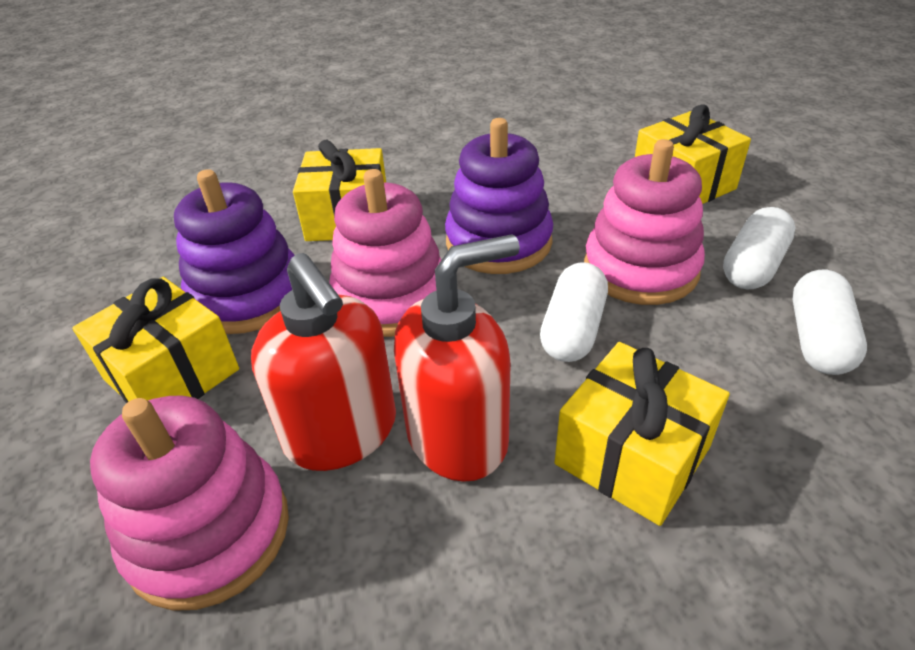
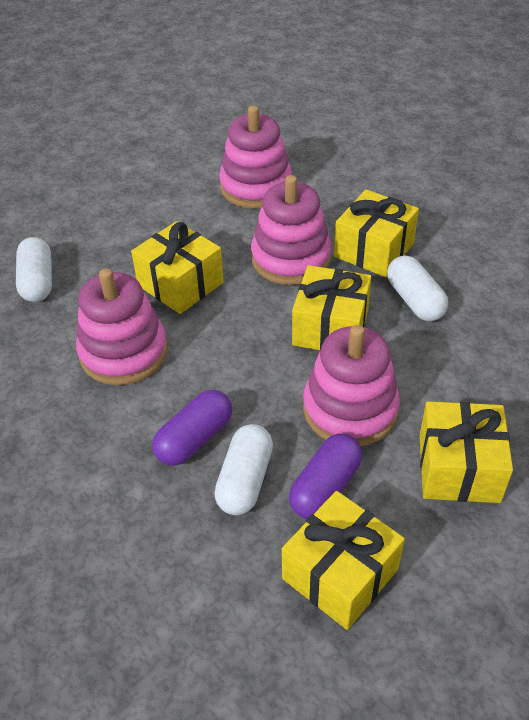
pink stacking toy: 3 -> 4
purple capsule: 0 -> 2
purple stacking toy: 2 -> 0
red soap dispenser: 2 -> 0
yellow gift: 4 -> 5

